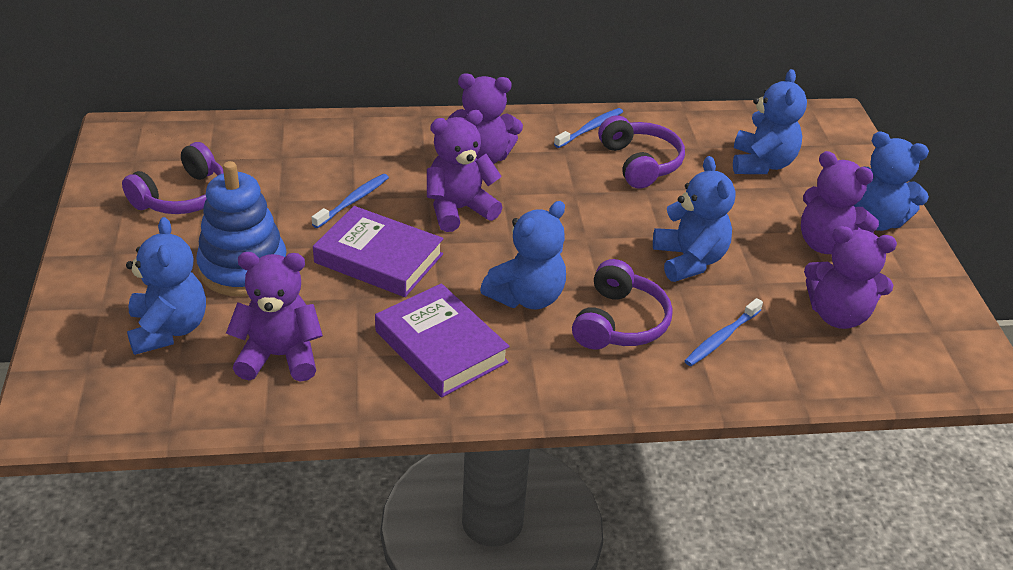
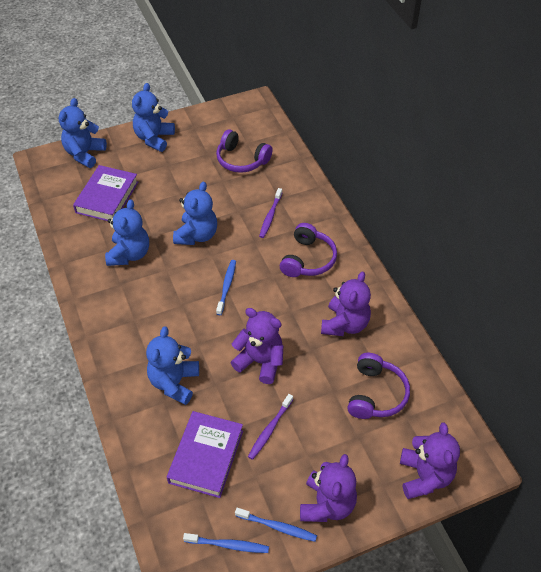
blue stacking toy: 1 -> 0
purple teddy bear: 5 -> 4
purple toothbrush: 0 -> 2

